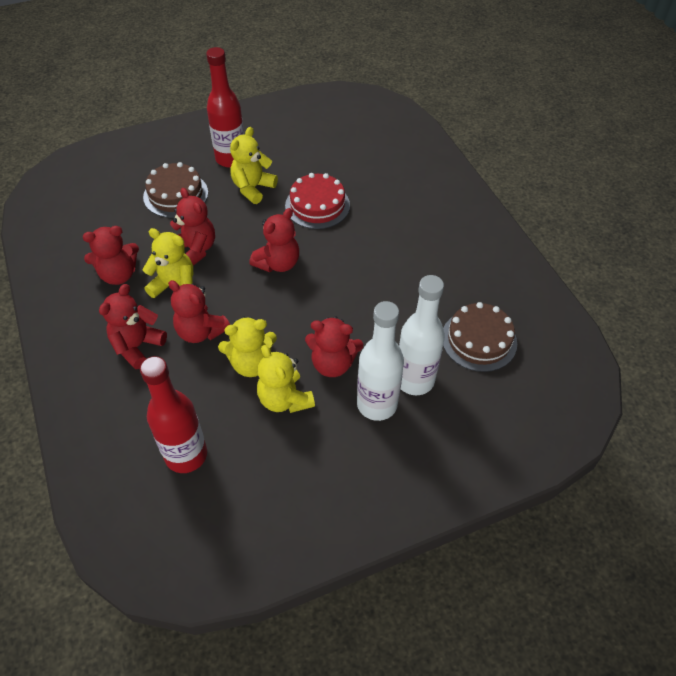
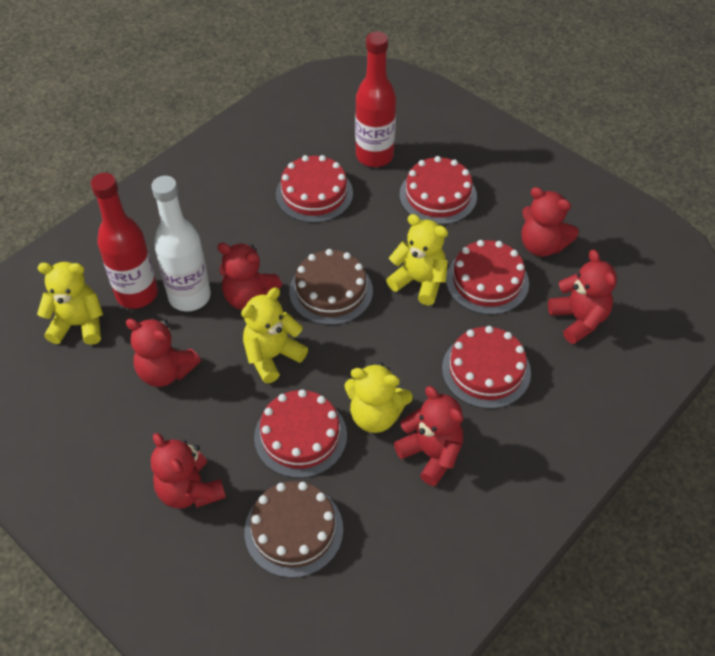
red cake: 1 -> 5
white bottle: 2 -> 1

